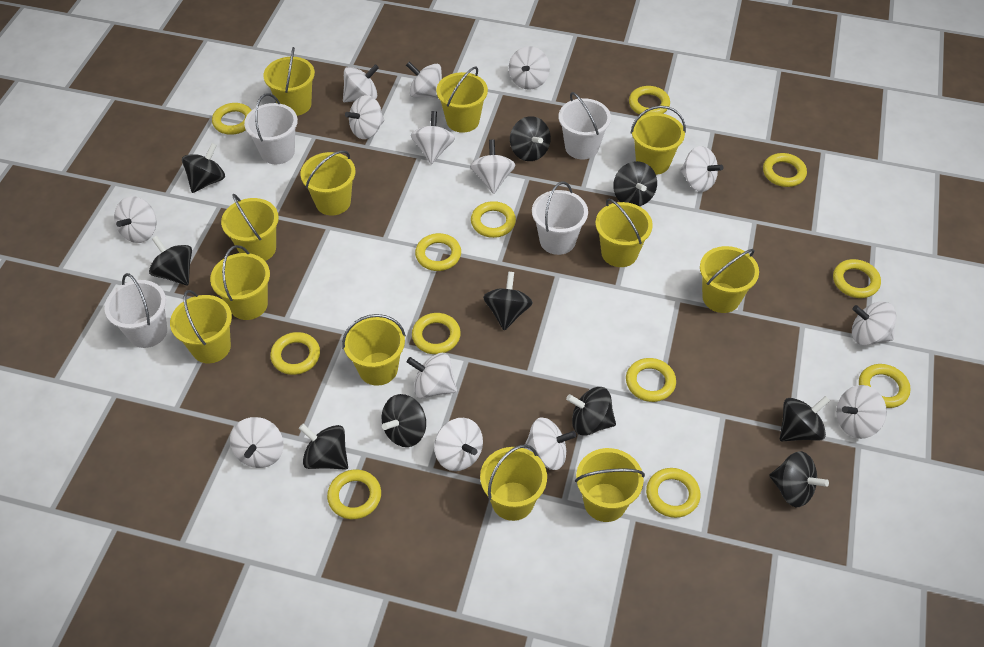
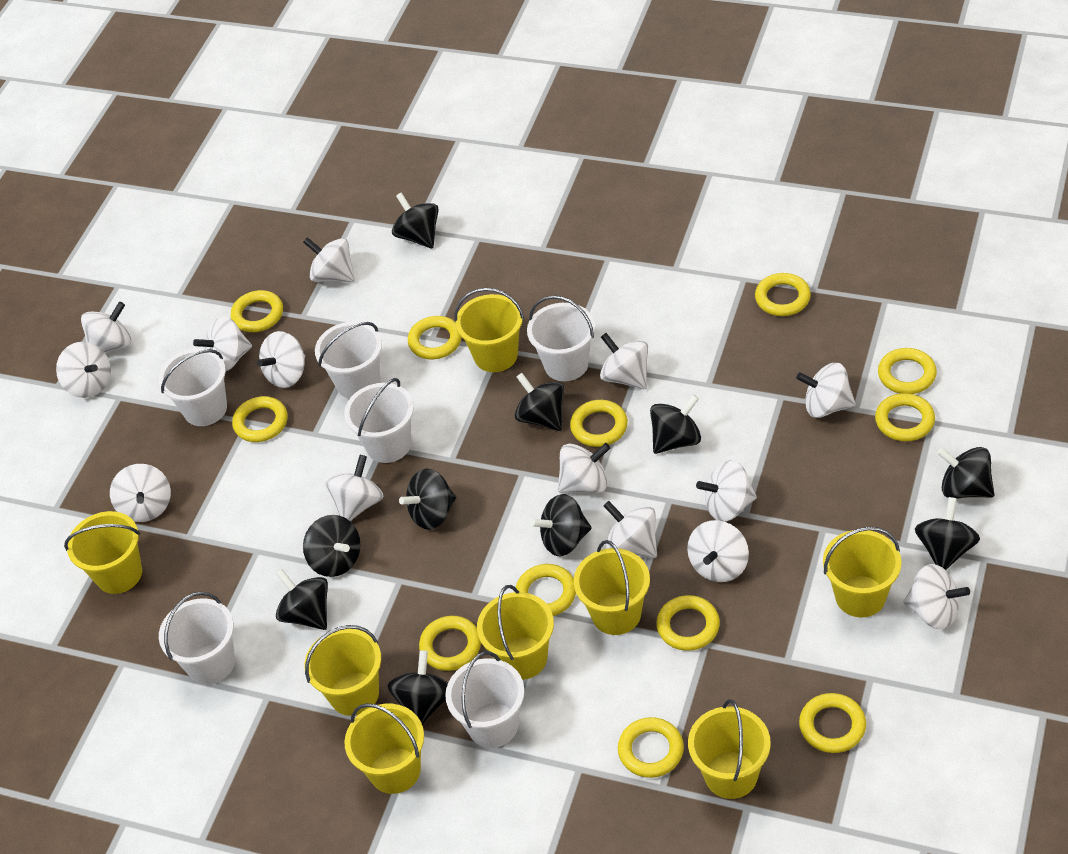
white bucket: 4 -> 6
yellow bucket: 12 -> 8

